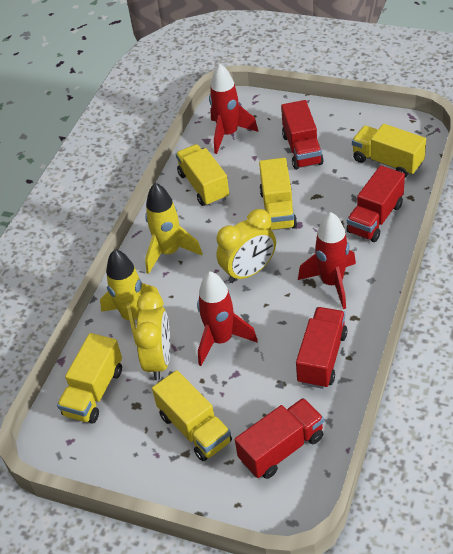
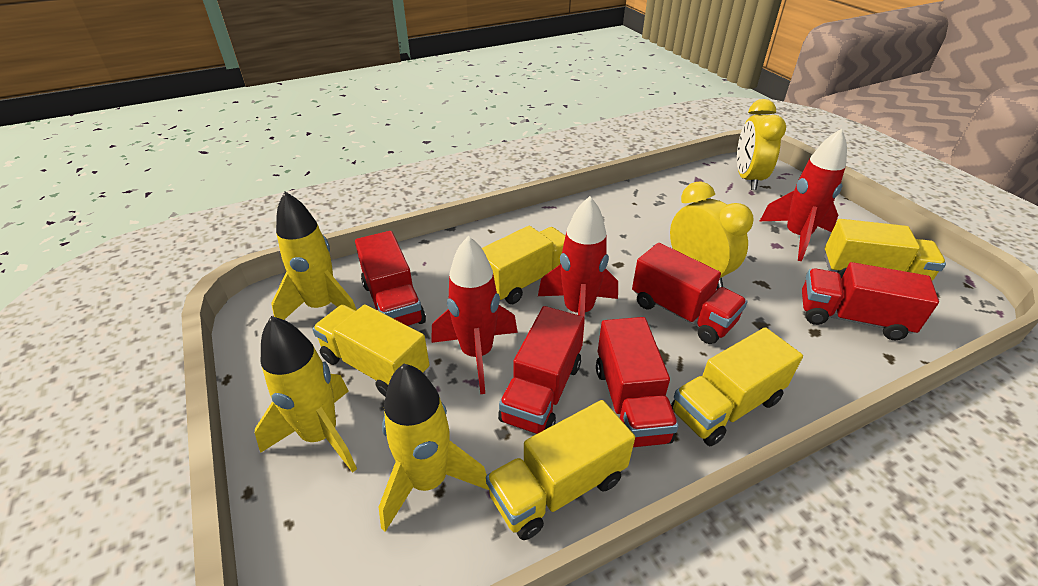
red truck: 4 -> 5
yellow rocket: 2 -> 3

